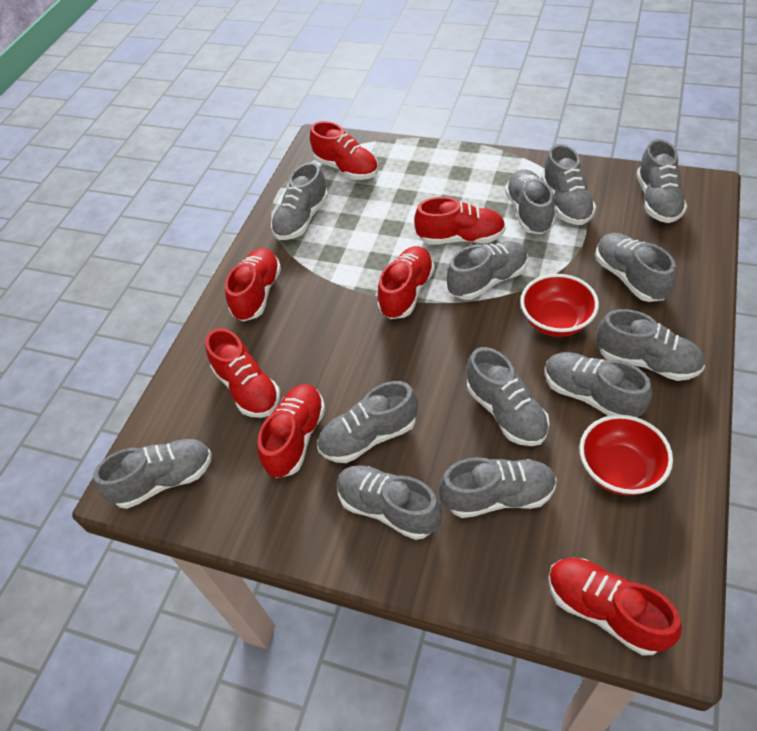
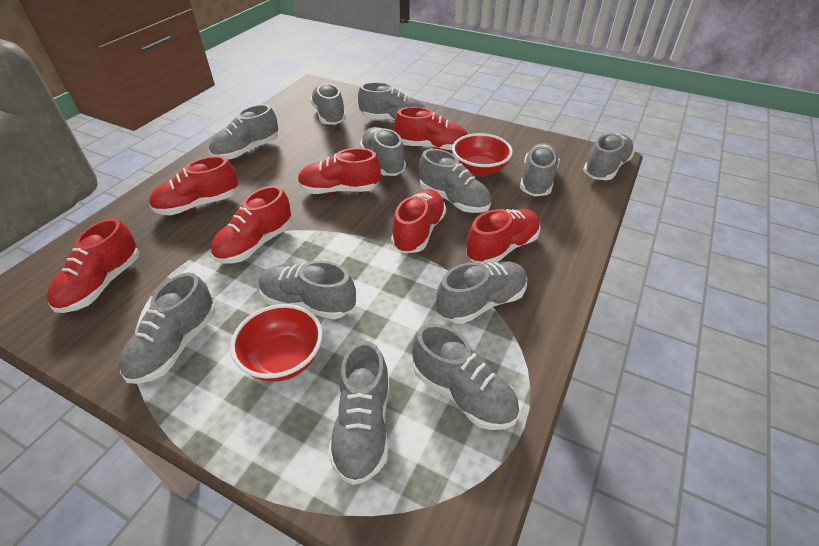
grey shoe: 13 -> 12

